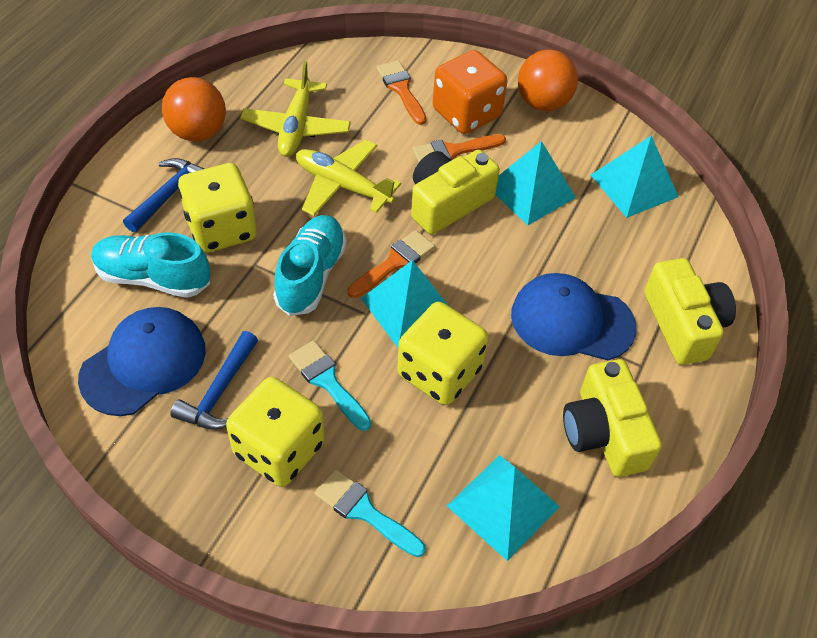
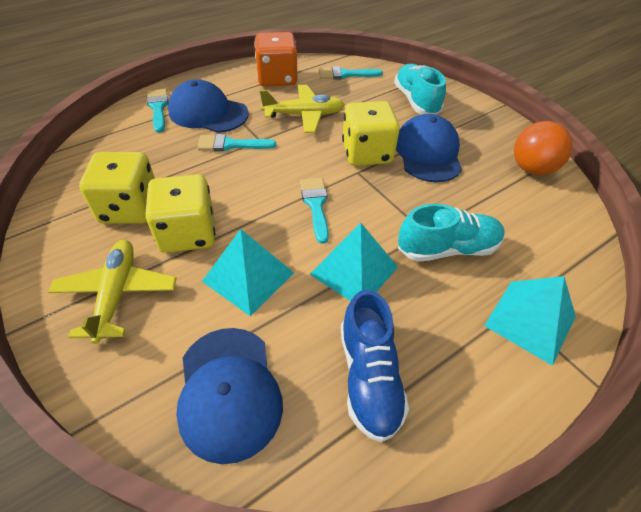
blue cap: 2 -> 3
blue hammer: 2 -> 0
blue shoe: 0 -> 1
orange ball: 2 -> 1
orange brush: 3 -> 0
turquoise brush: 2 -> 4
turquoise pyramid: 4 -> 3
yellow camera: 3 -> 0

